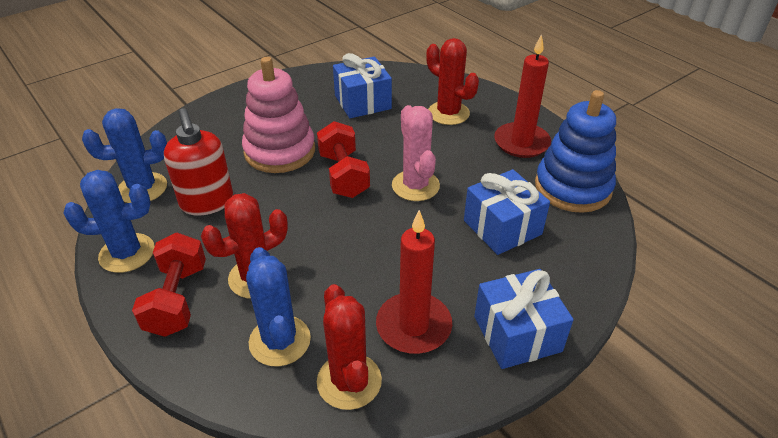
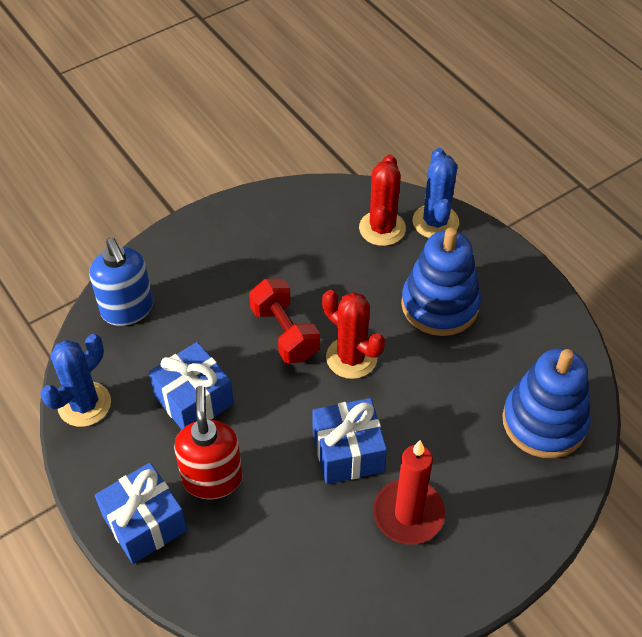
blue cactus: 3 -> 2
blue soap dispenser: 0 -> 1
blue stacking toy: 1 -> 2
pink cactus: 1 -> 0
pink stacking toy: 1 -> 0
red cactus: 3 -> 2
red candle: 2 -> 1
red dumbbell: 2 -> 1

